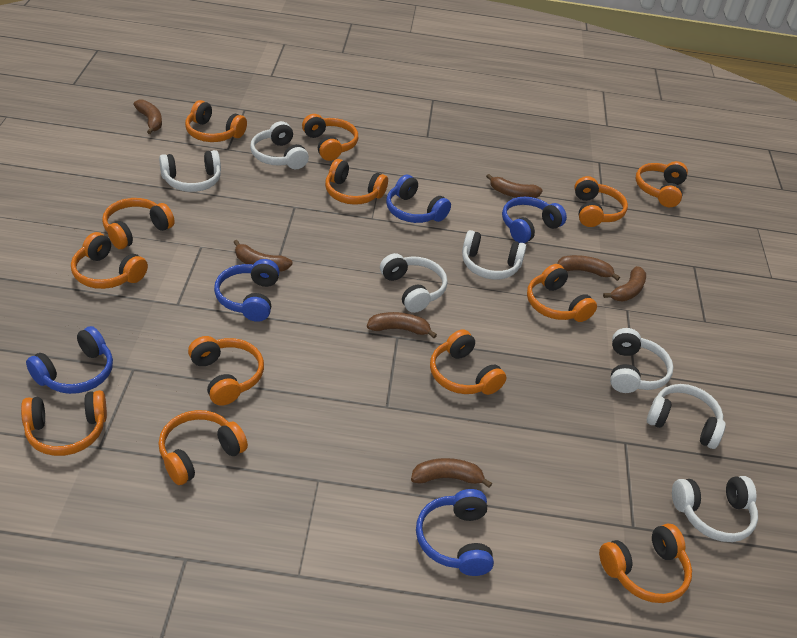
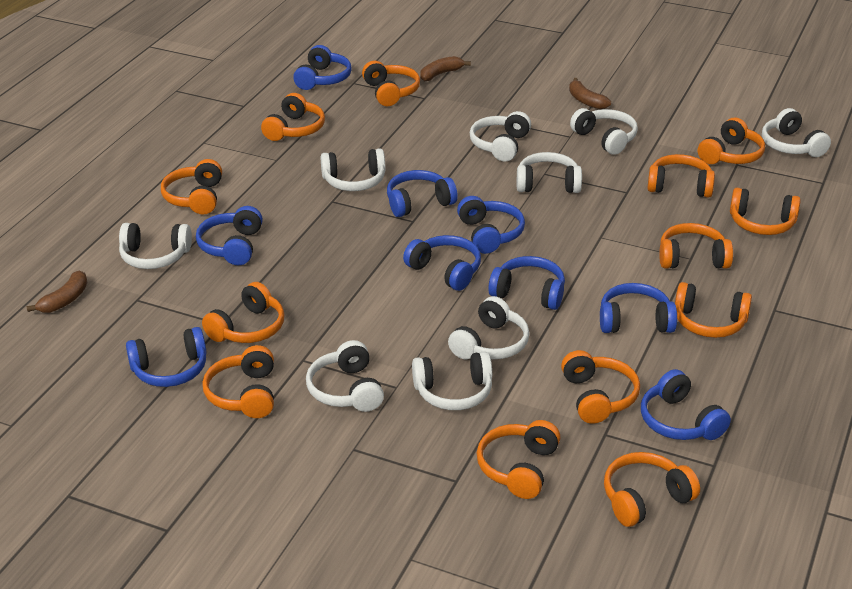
blue headphones: 5 -> 9
brown banana: 7 -> 3
white headphones: 7 -> 9

